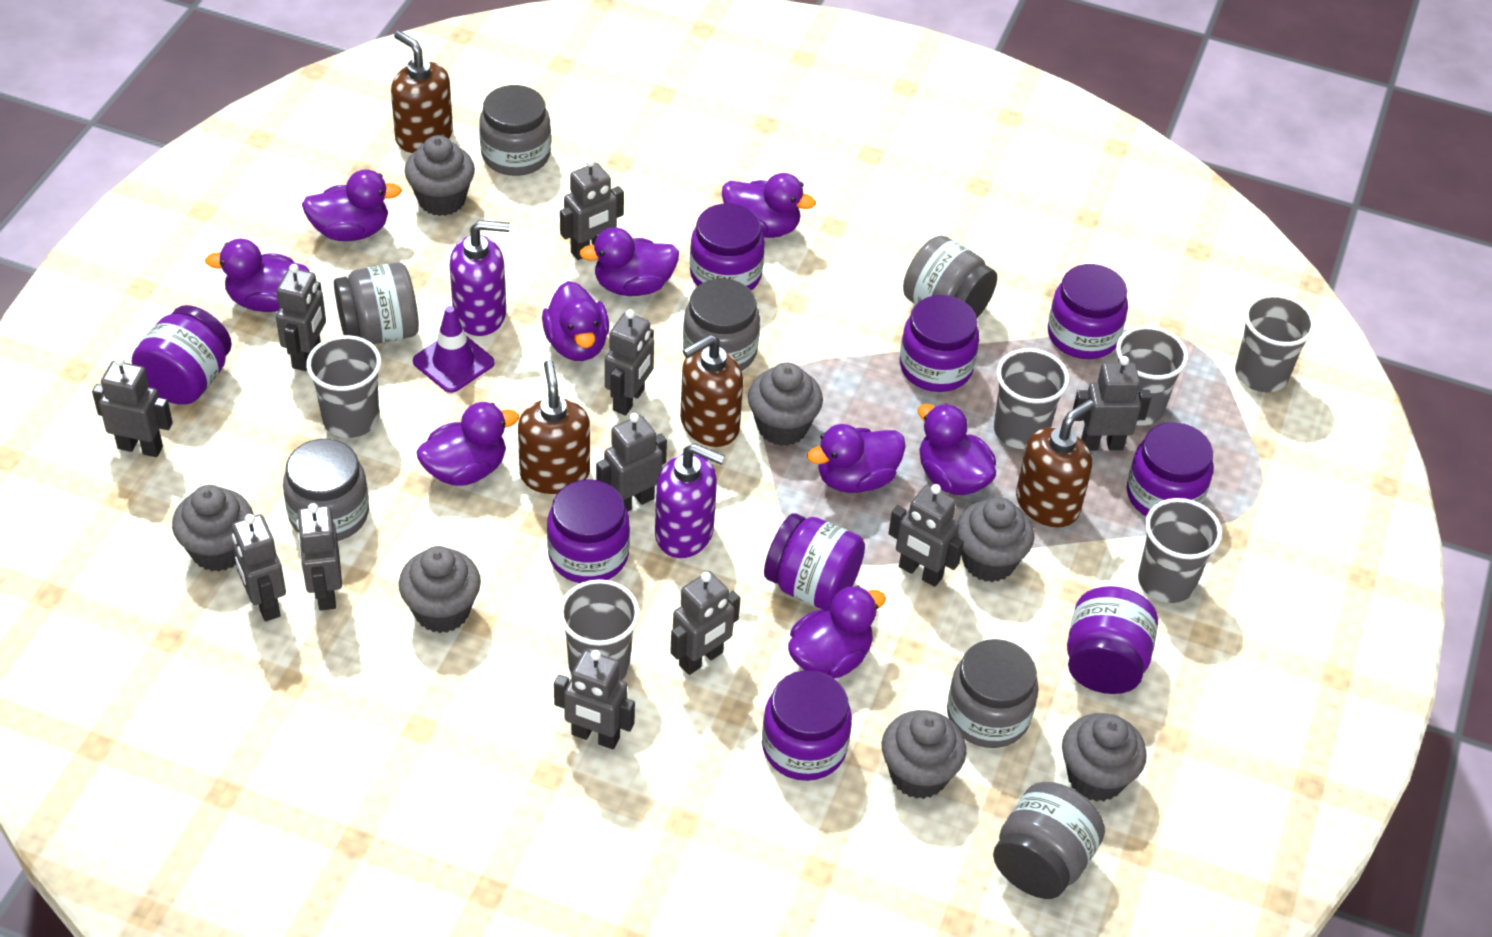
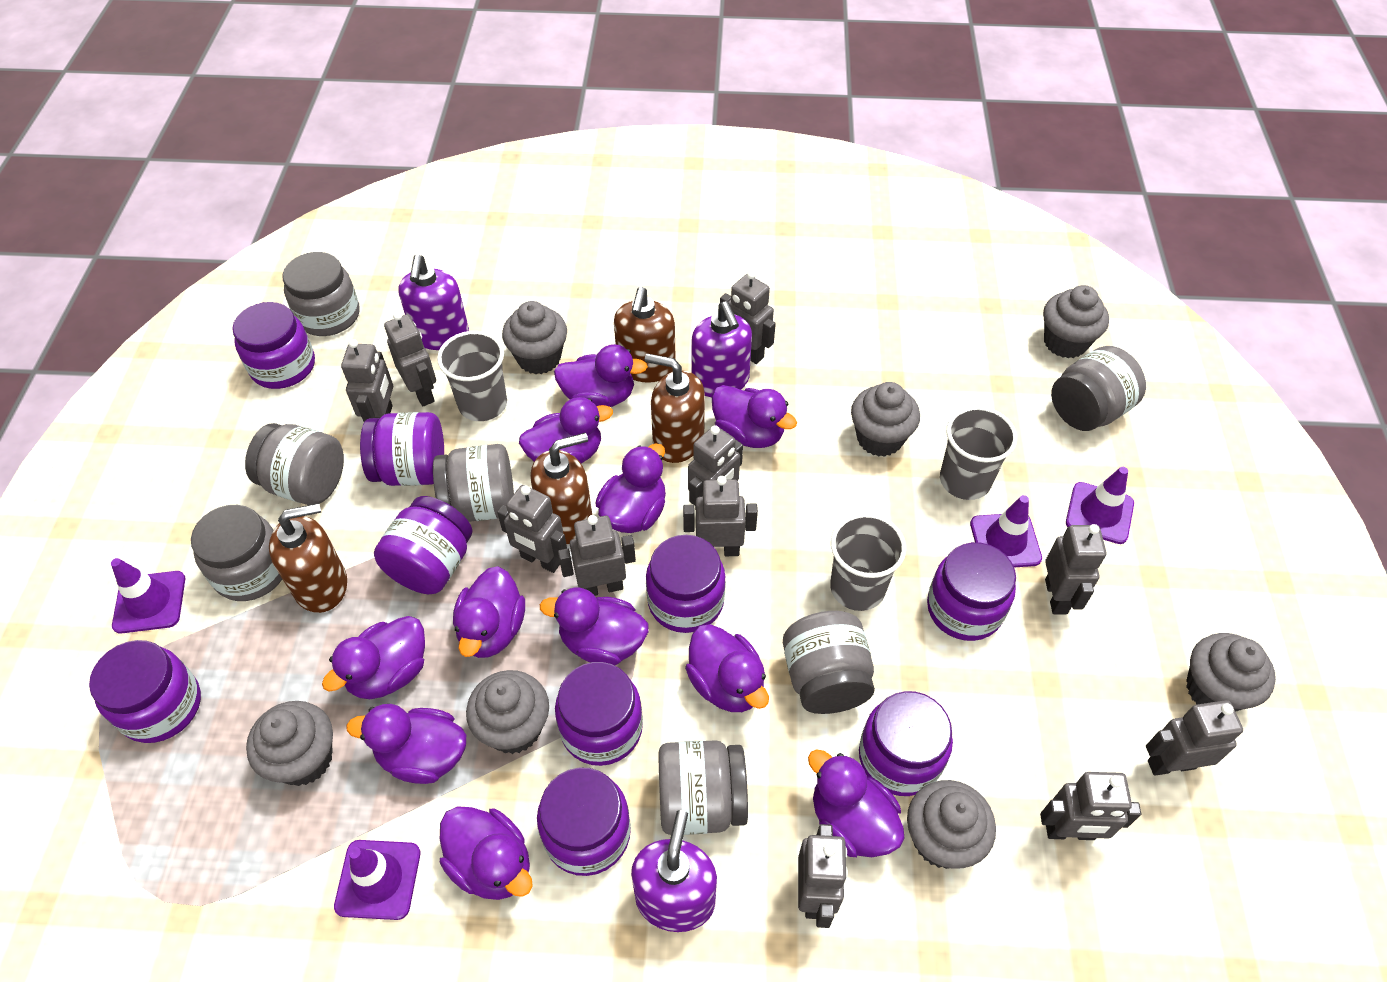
grey cup: 6 -> 3
purple duck: 9 -> 11
purple soap dispenser: 2 -> 3
purple traffic cone: 1 -> 4

